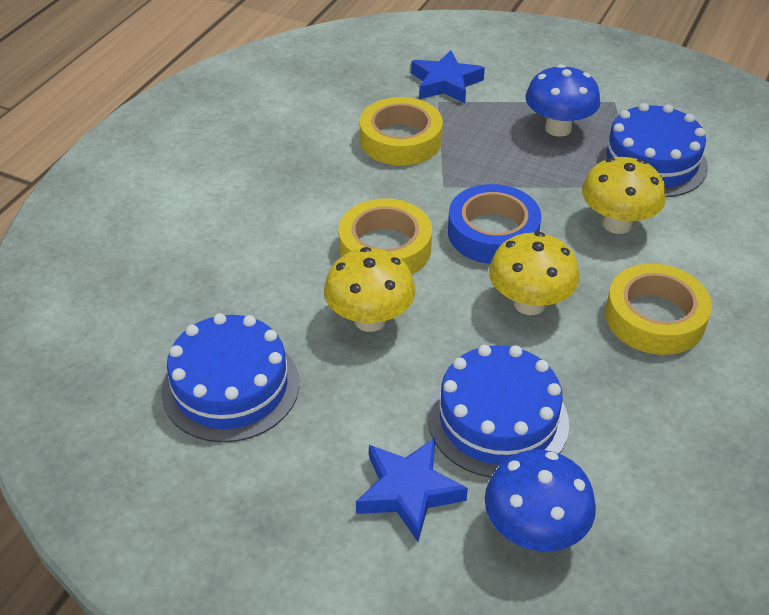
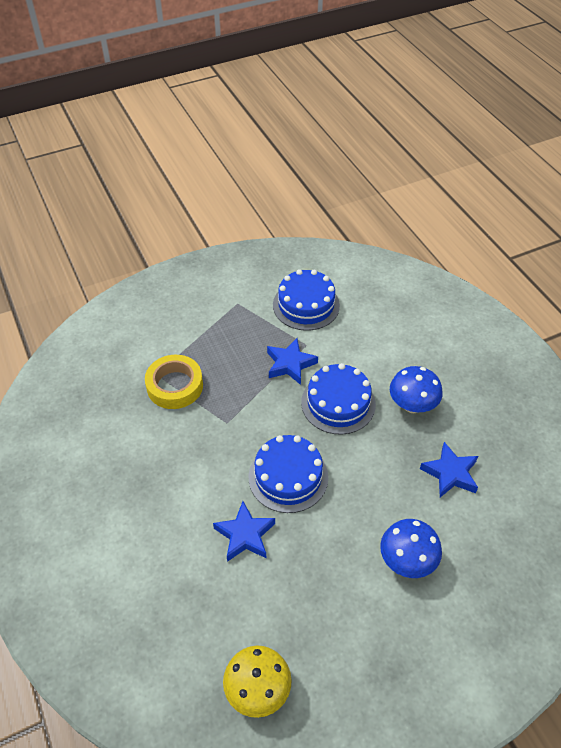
blue star: 2 -> 3
blue tape: 1 -> 0
yellow mushroom: 3 -> 1
yellow tape: 3 -> 1

